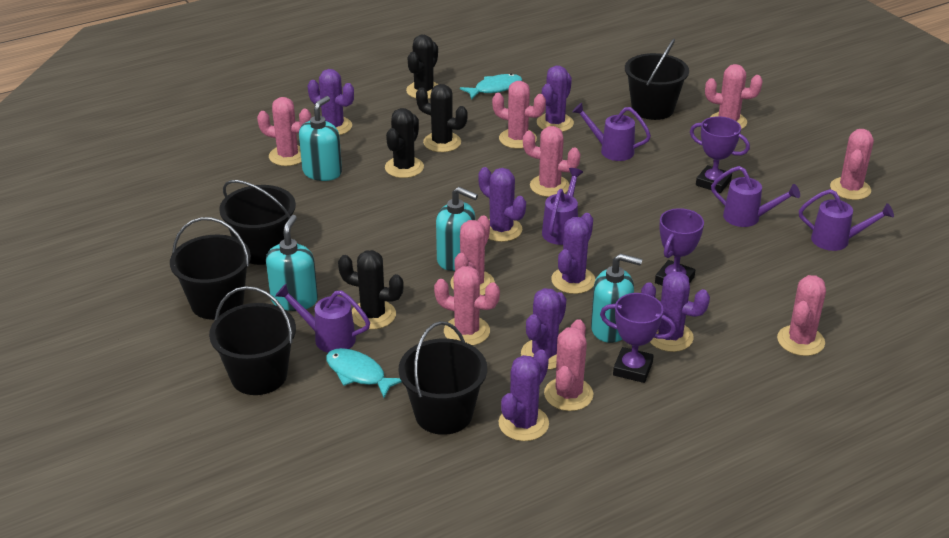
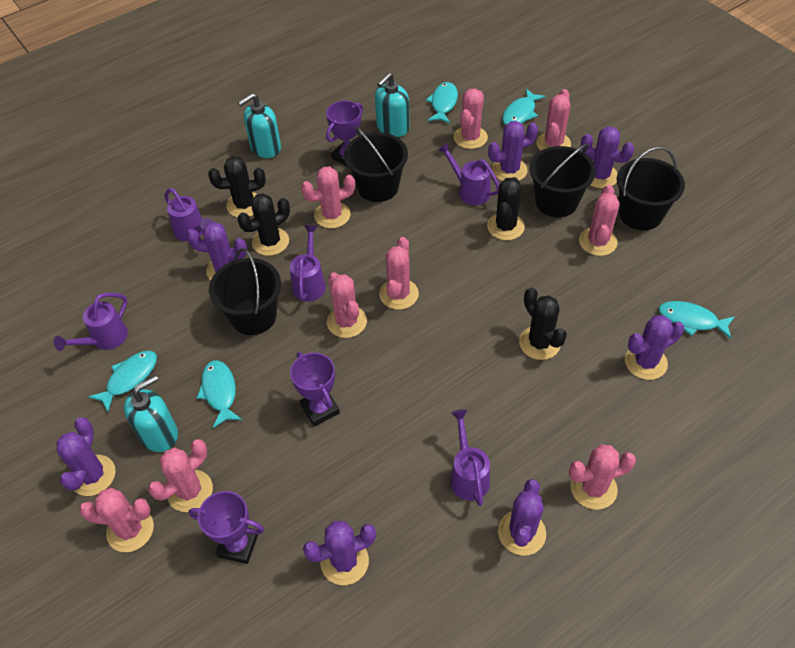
black bucket: 5 -> 4
turquoise fish: 2 -> 5
turquoise soap dispenser: 4 -> 3

